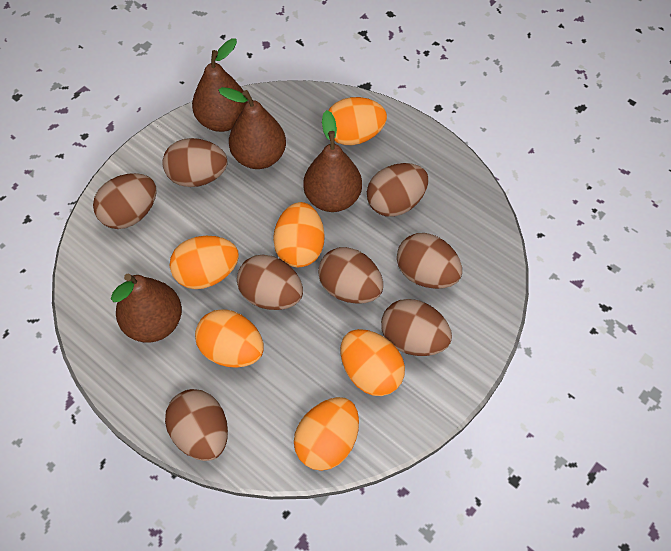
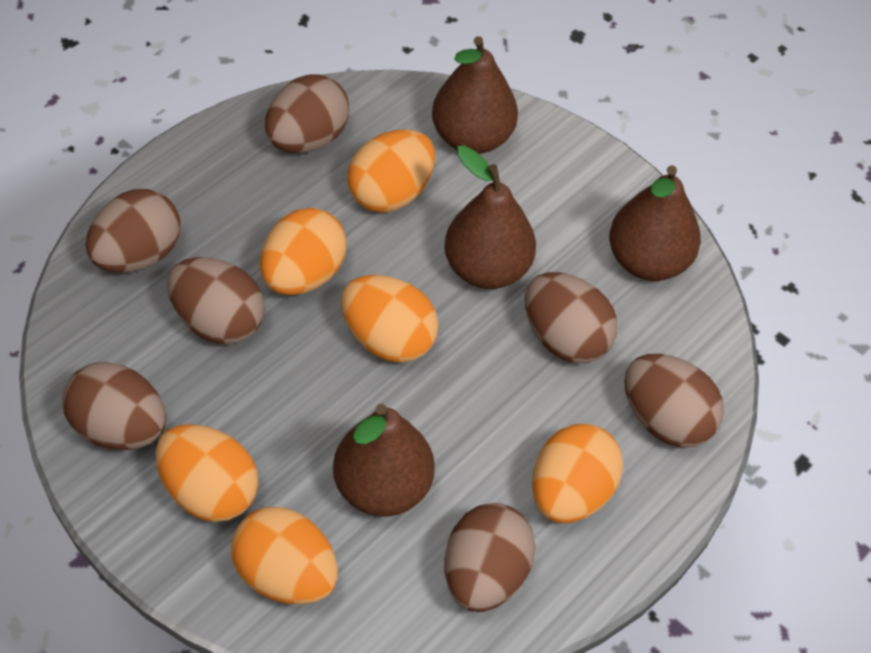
brown egg: 8 -> 7

